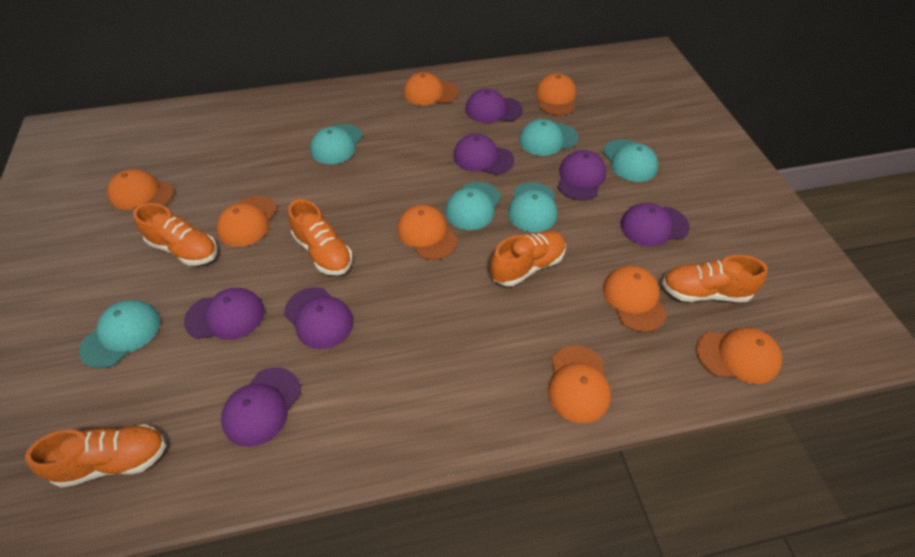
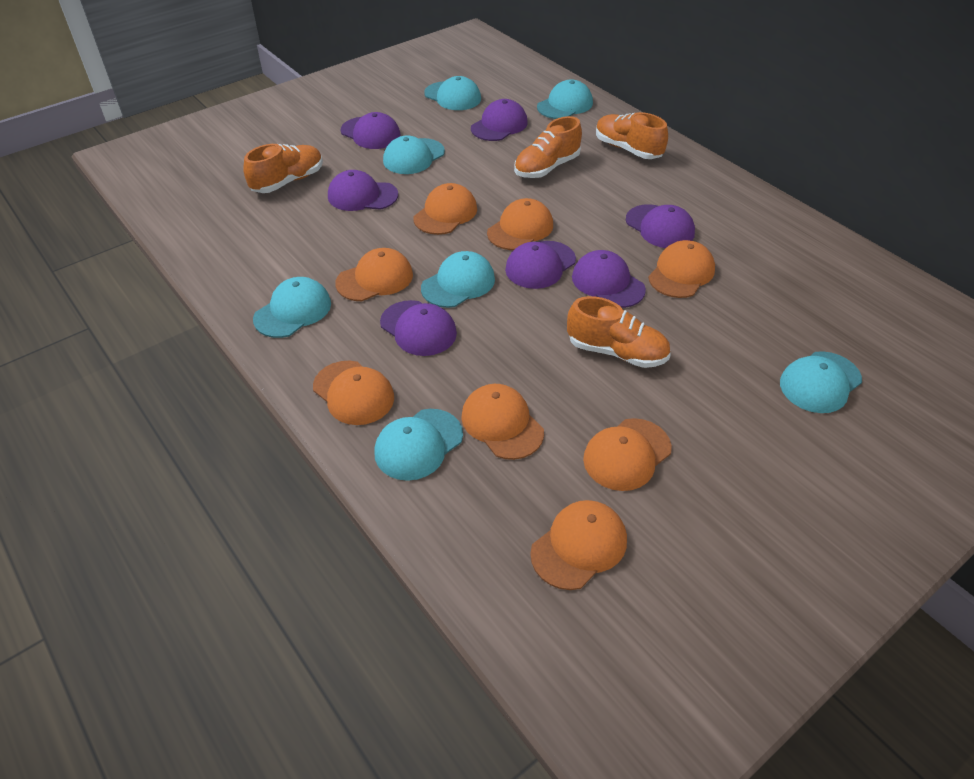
orange shoe: 5 -> 4
turquoise cap: 6 -> 7

